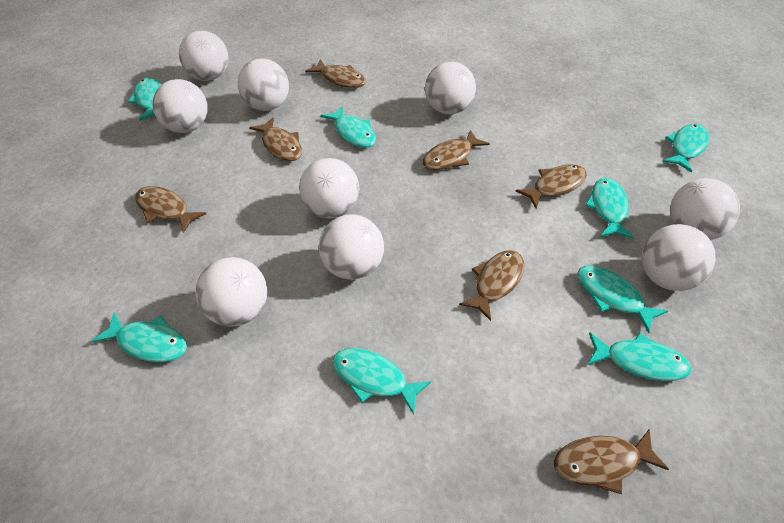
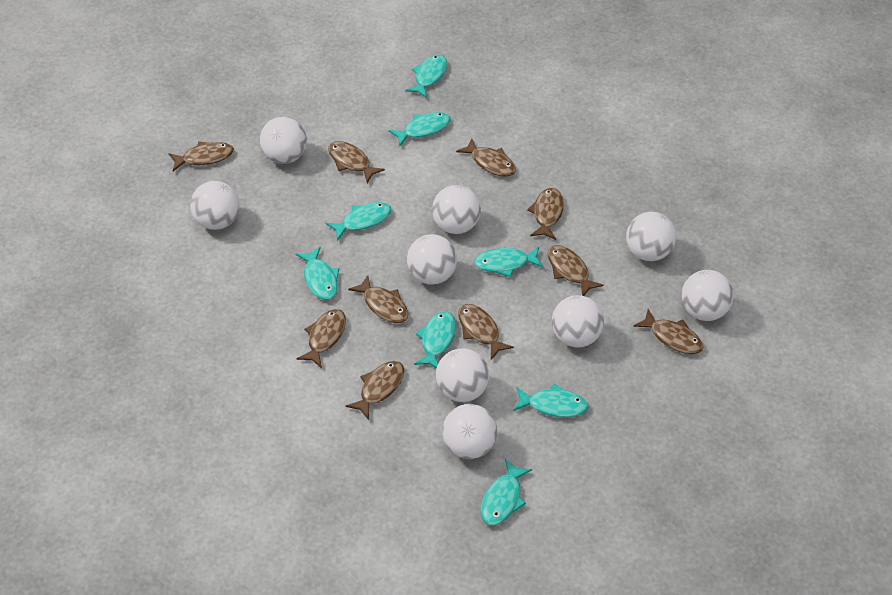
brown fish: 7 -> 10

